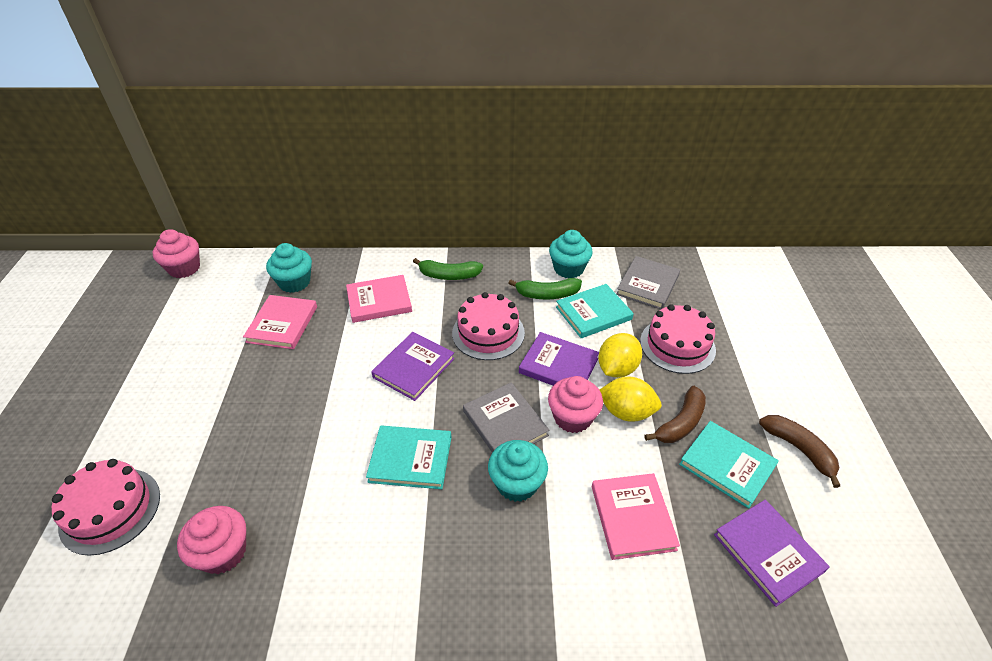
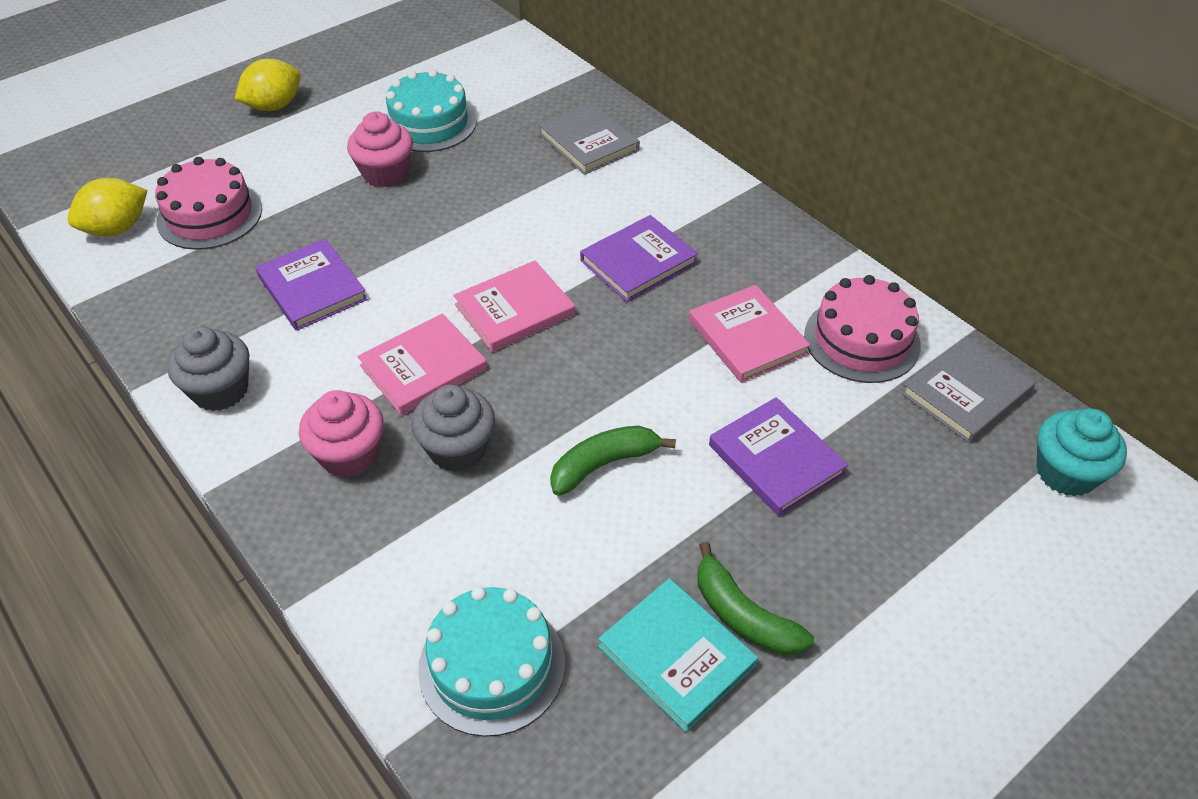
brown banana: 2 -> 0
grey cupcake: 0 -> 2
pink cake: 3 -> 2
pink cupcake: 3 -> 2
turquoise book: 3 -> 1
turquoise cake: 0 -> 2
turquoise cupcake: 3 -> 1

